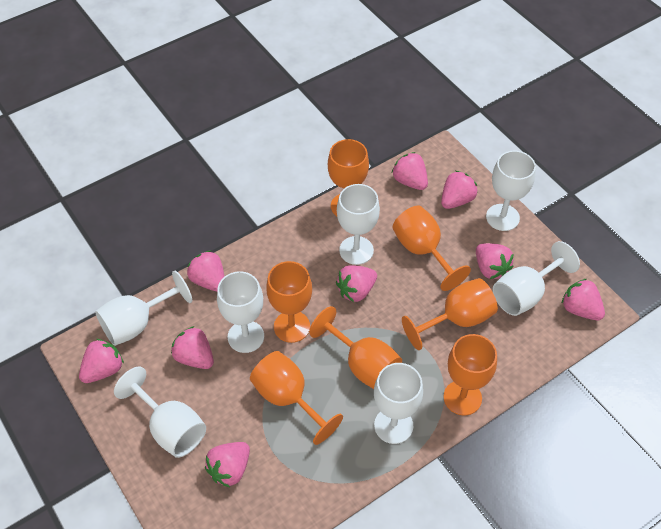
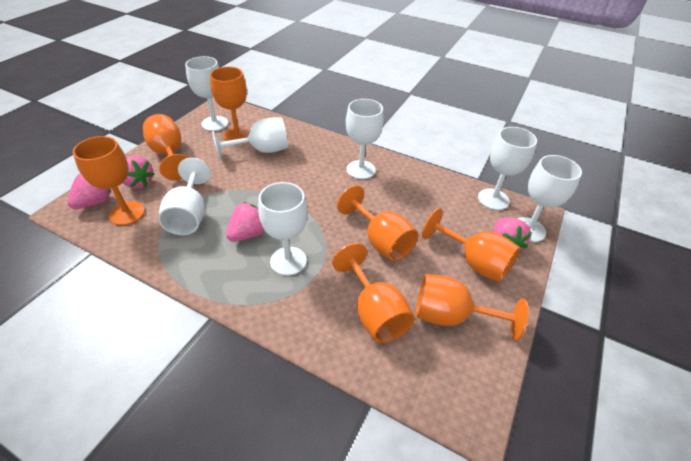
pink strawberry: 9 -> 4

